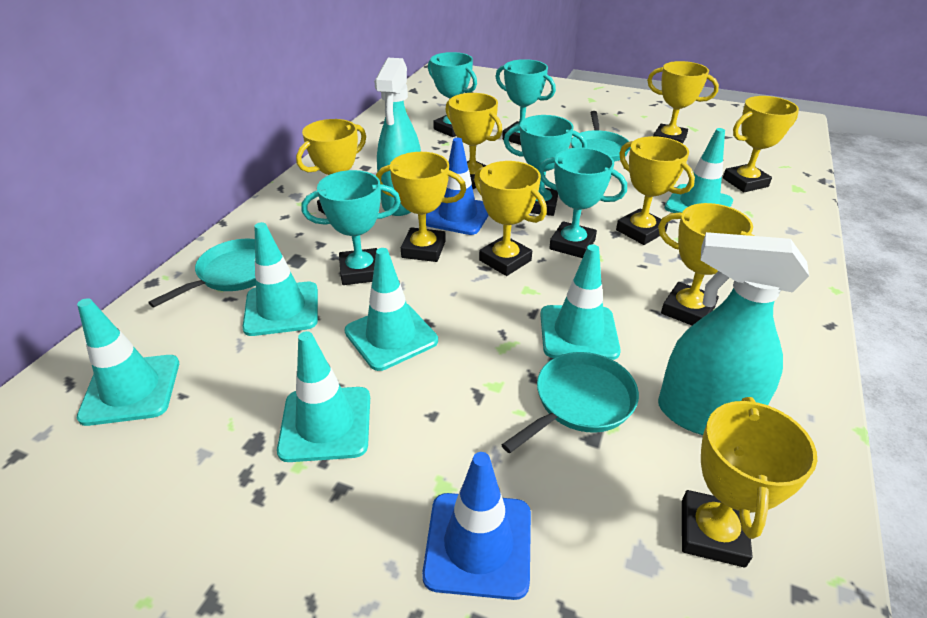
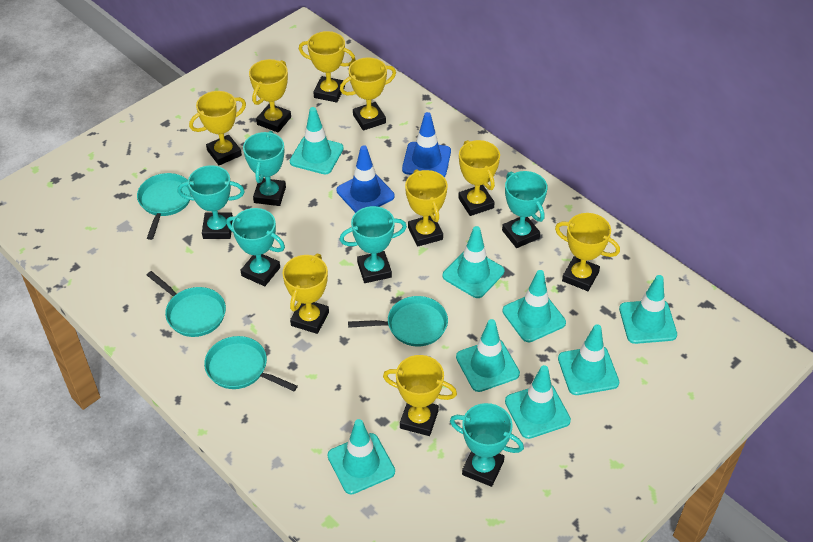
turquoise pan: 3 -> 4
turquoise spray bottle: 2 -> 0
turquoise traffic cone: 6 -> 8
turquoise trophy: 5 -> 6

